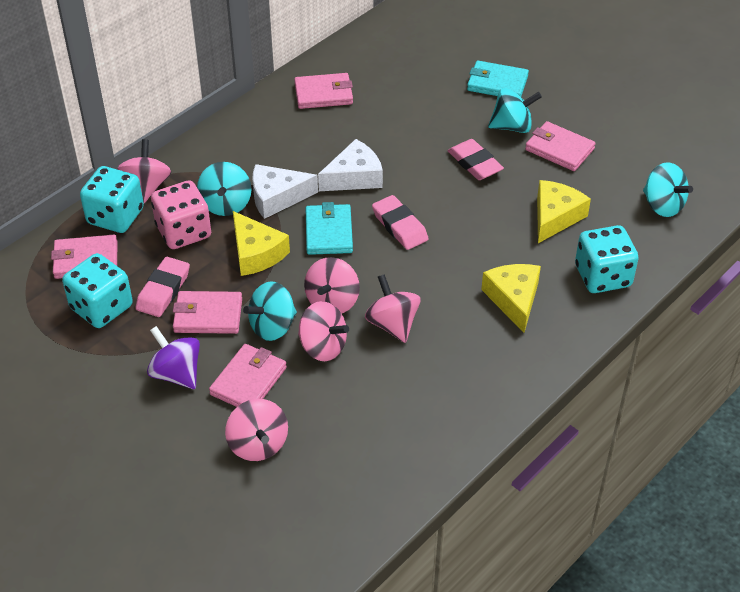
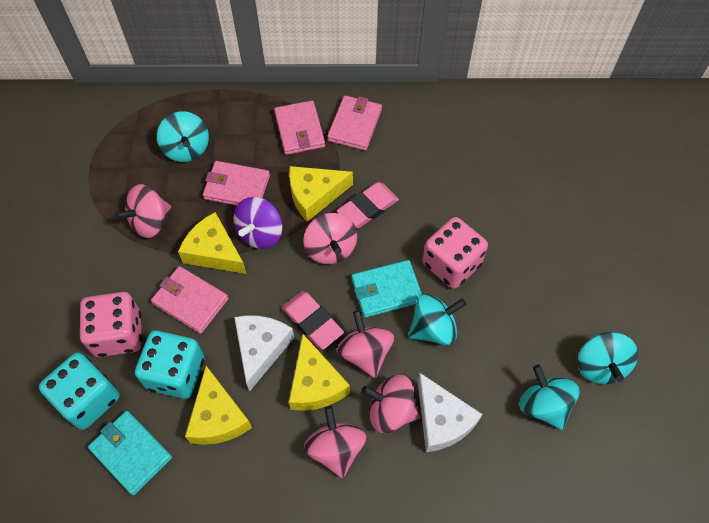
pink dice: 1 -> 2
pink eraser: 3 -> 2
pink wallet: 5 -> 4
turquoise dice: 3 -> 2
yellow cheese: 3 -> 4

